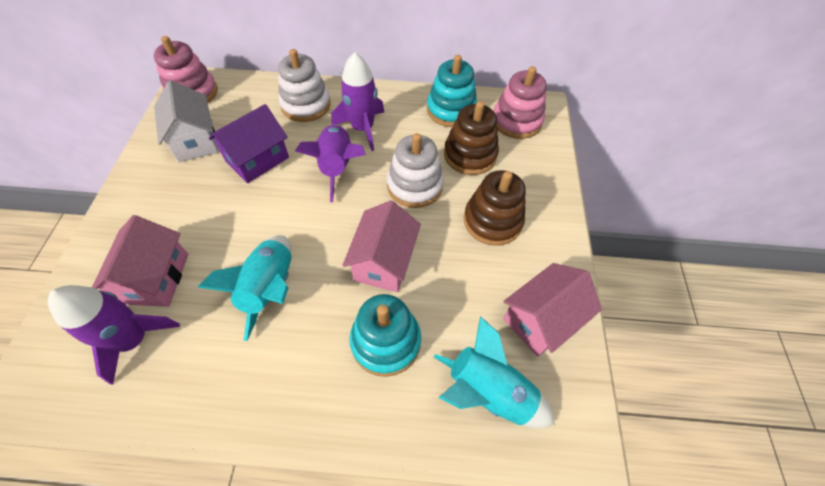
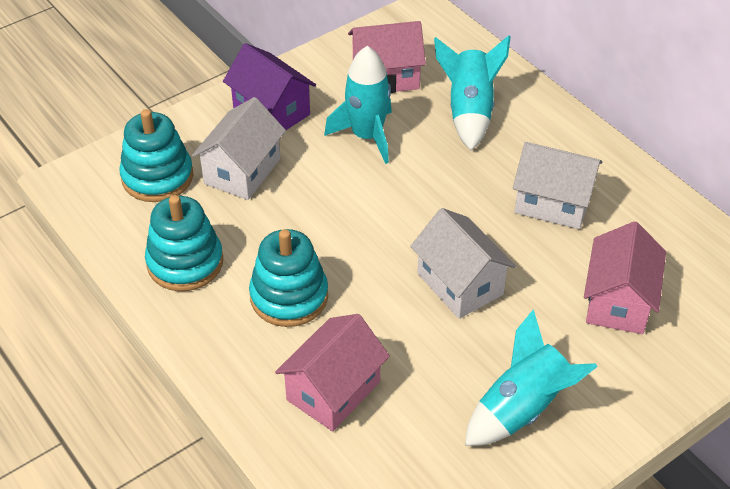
brown stacking toy: 2 -> 0
pink stacking toy: 2 -> 0
purple rocket: 3 -> 0
turquoise rocket: 2 -> 3
turquoise stacking toy: 2 -> 3
white house: 1 -> 3
white stacking toy: 2 -> 0

